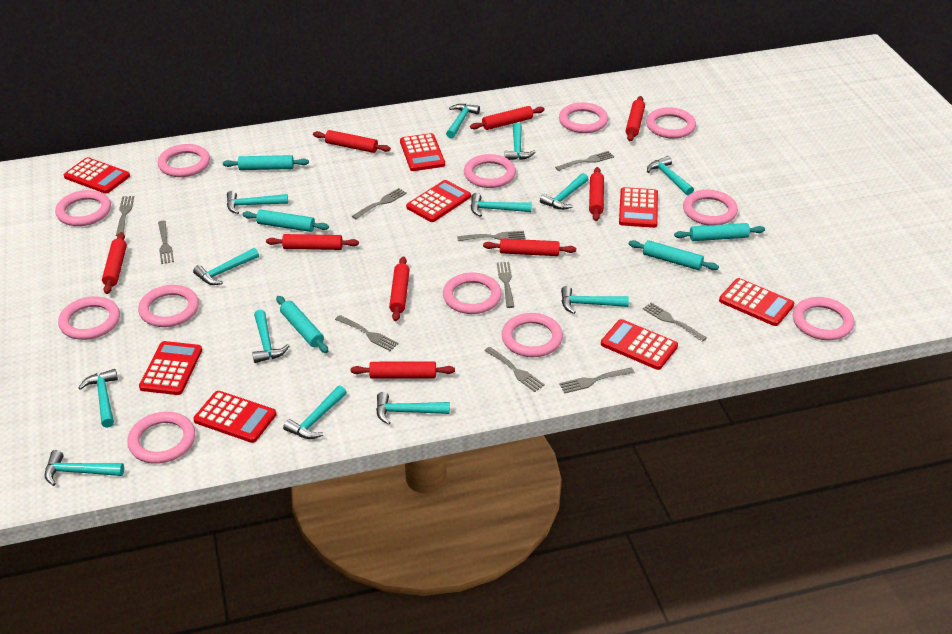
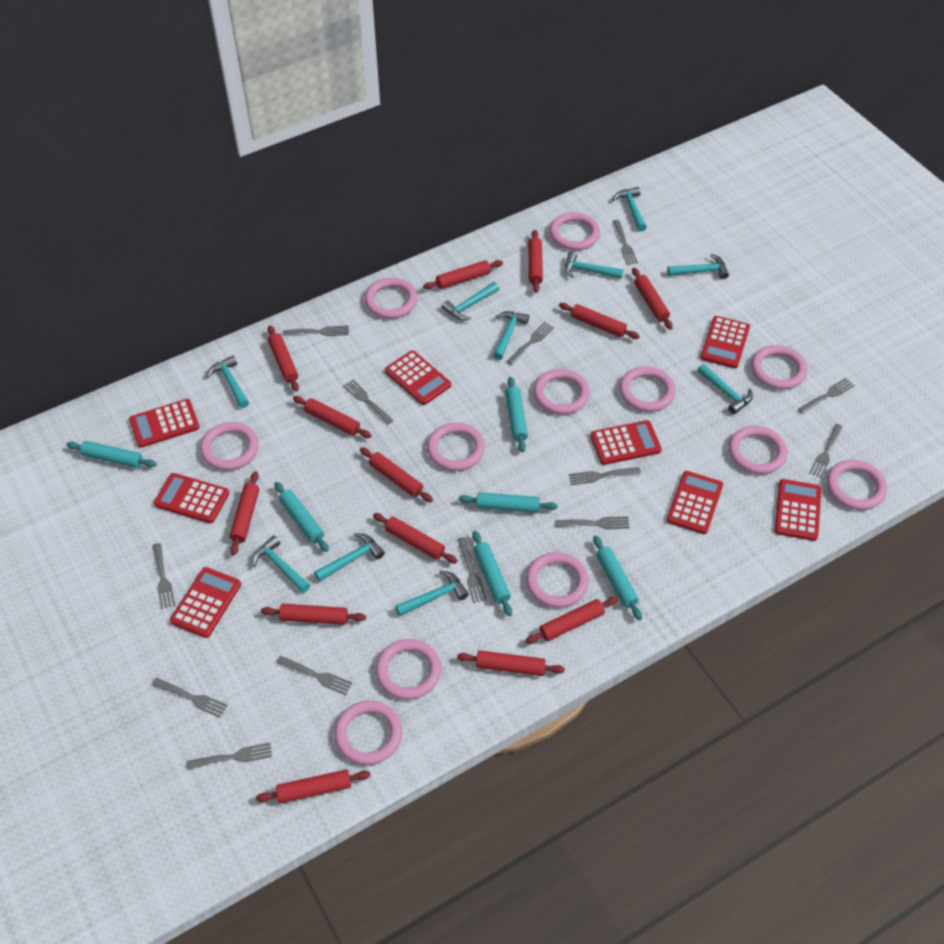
grey fork: 10 -> 13
red rolling pin: 9 -> 13
turquoise hammer: 13 -> 10
turquoise rolling pin: 5 -> 6

